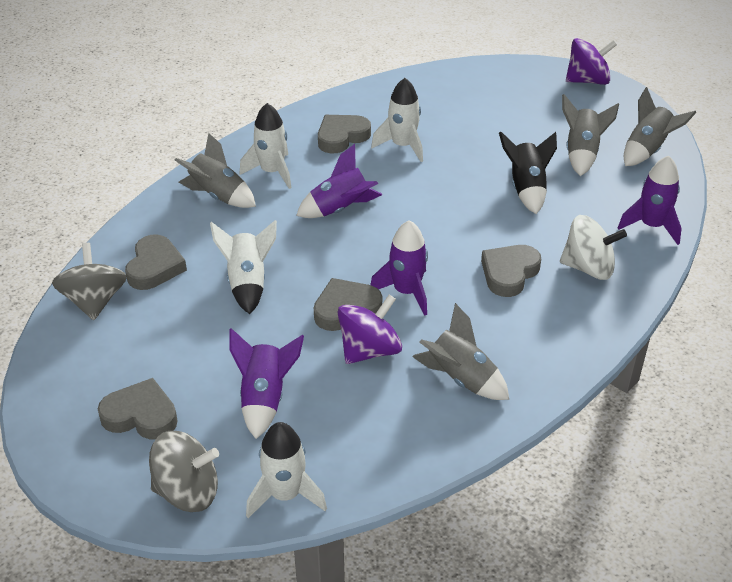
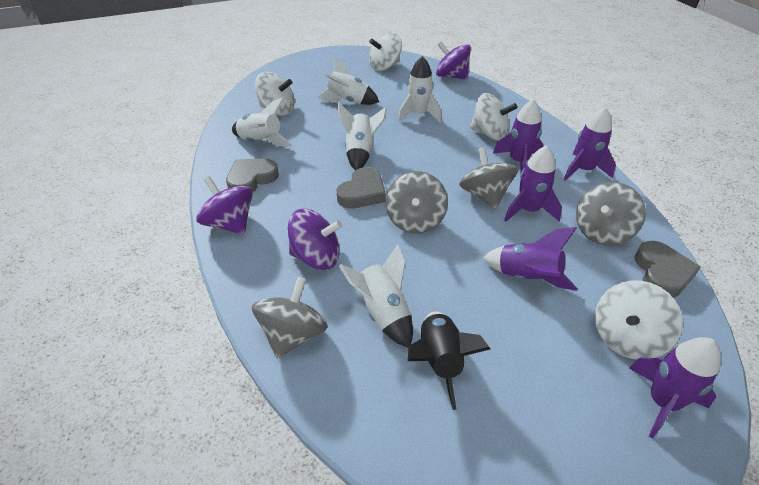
grey heart: 5 -> 3
grey rocket: 4 -> 0
grey spinning top: 2 -> 4
purple rocket: 4 -> 5
purple spinning top: 2 -> 3
white rocket: 4 -> 5
white spinning top: 1 -> 4

